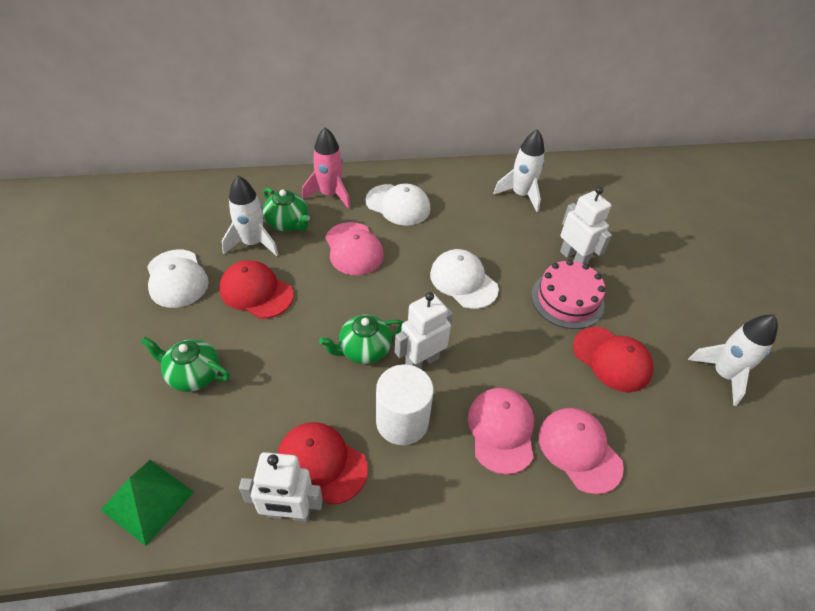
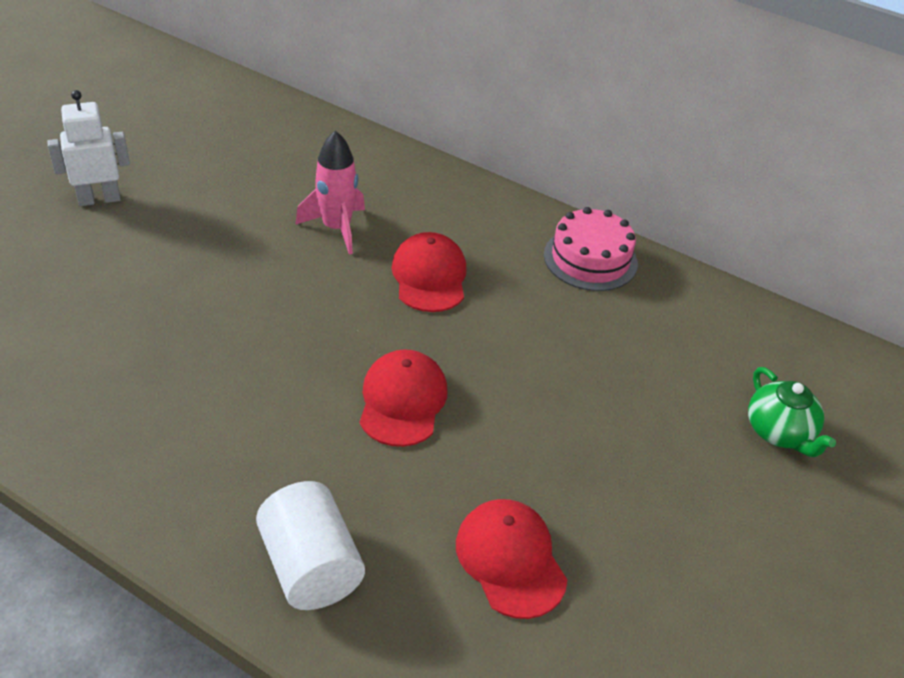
green pyramid: 1 -> 0
green teapot: 3 -> 1
pink cap: 3 -> 0
white cap: 3 -> 0
white robot: 3 -> 1
white rocket: 3 -> 0

